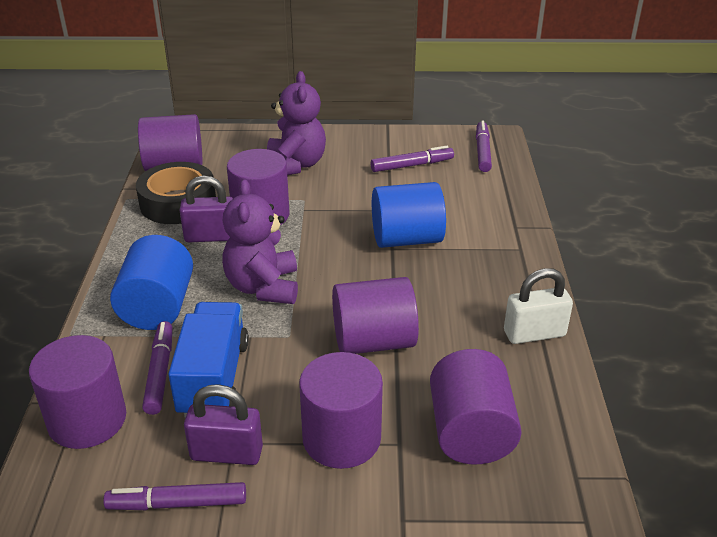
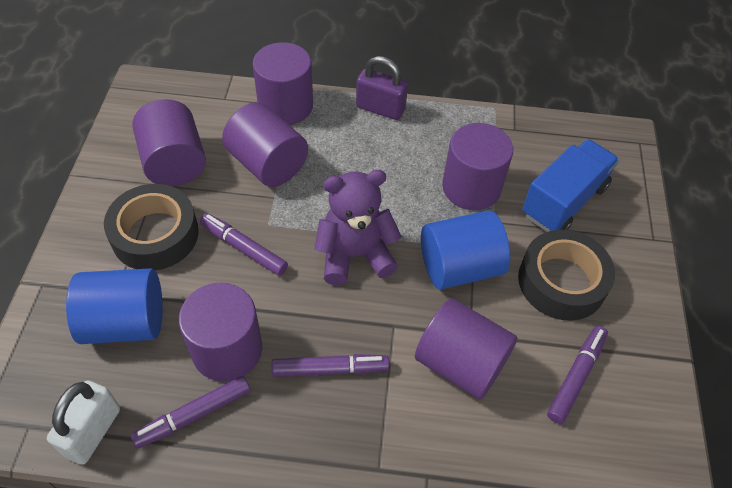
black tape: 1 -> 2
purple padlock: 2 -> 1
purple teddy bear: 2 -> 1

